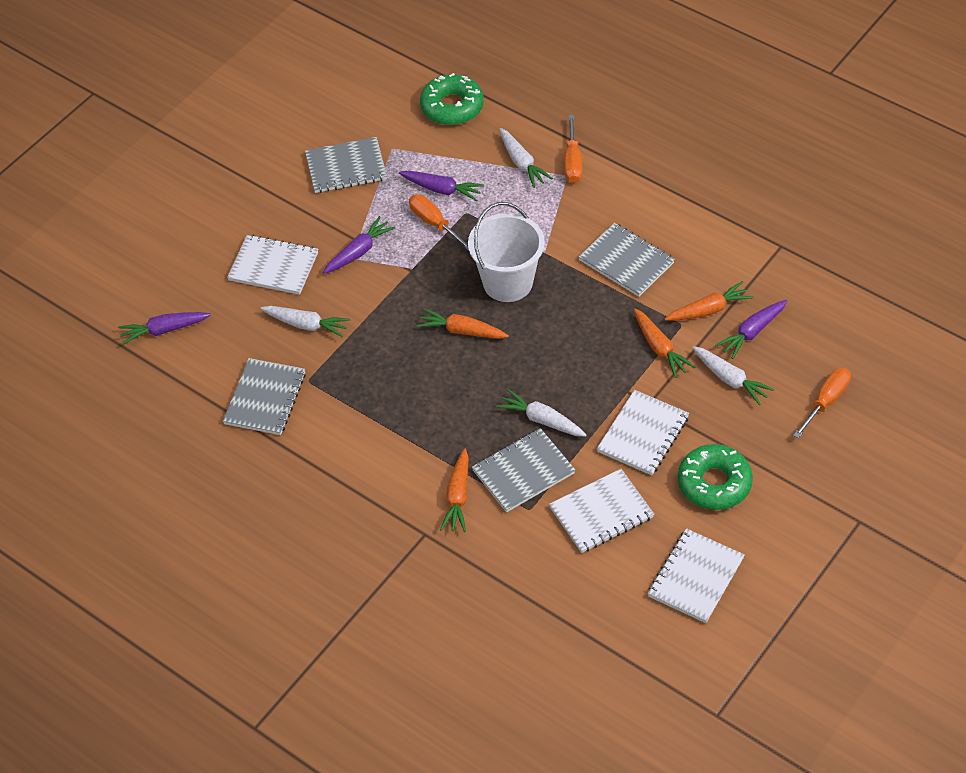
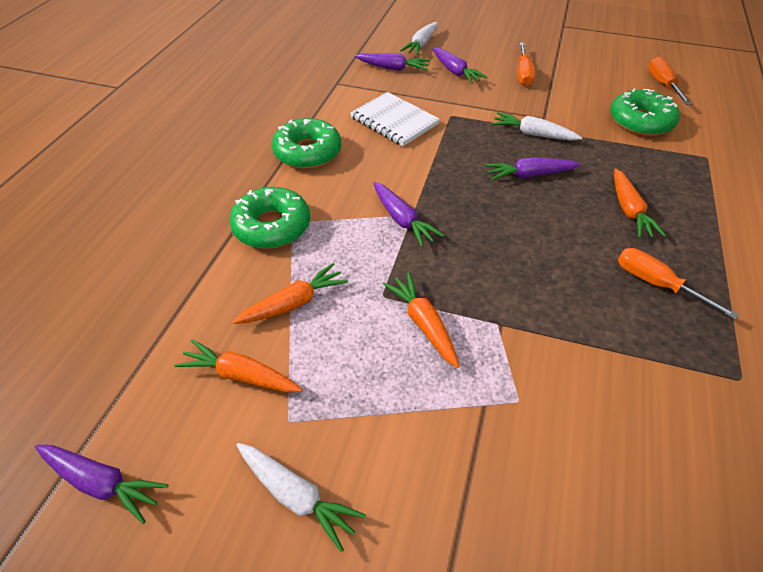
green donut: 2 -> 3
grey notebook: 4 -> 0
purple carrot: 4 -> 5
white bucket: 1 -> 0
white carrot: 4 -> 3
white notebook: 4 -> 1

